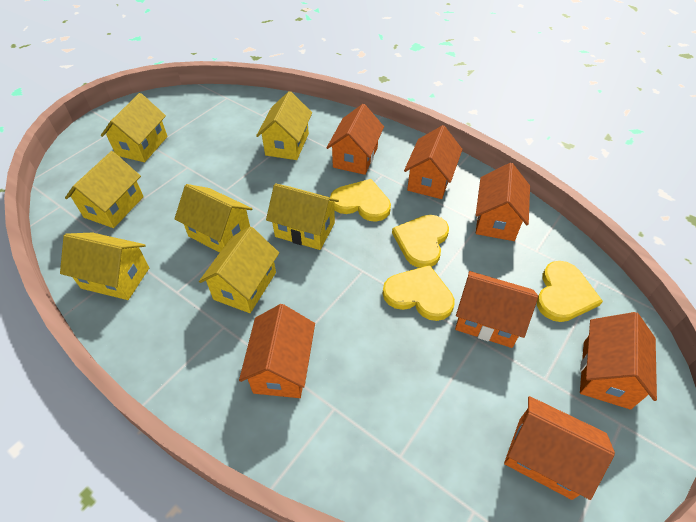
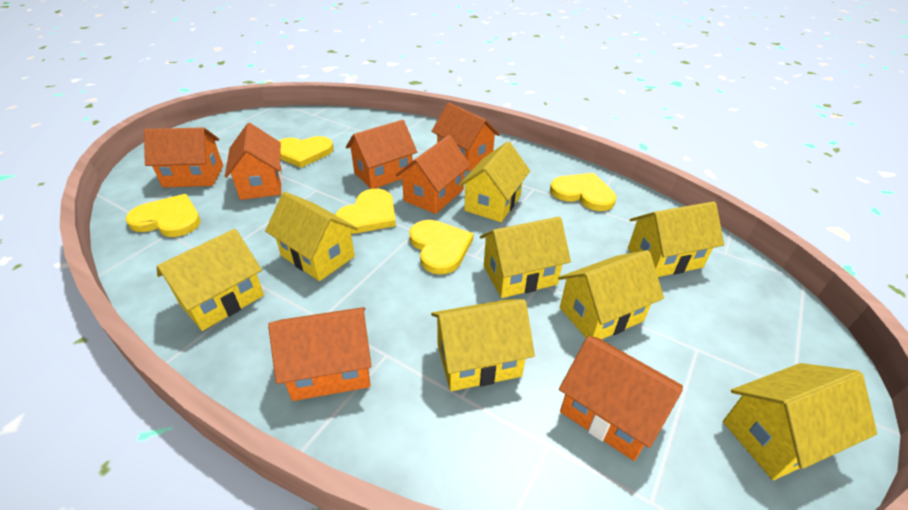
yellow heart: 4 -> 5
yellow house: 7 -> 8

